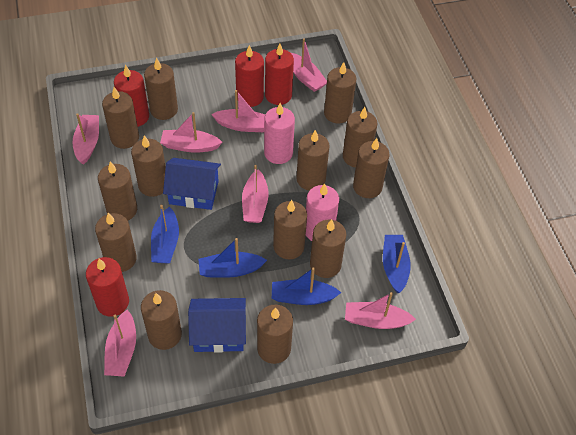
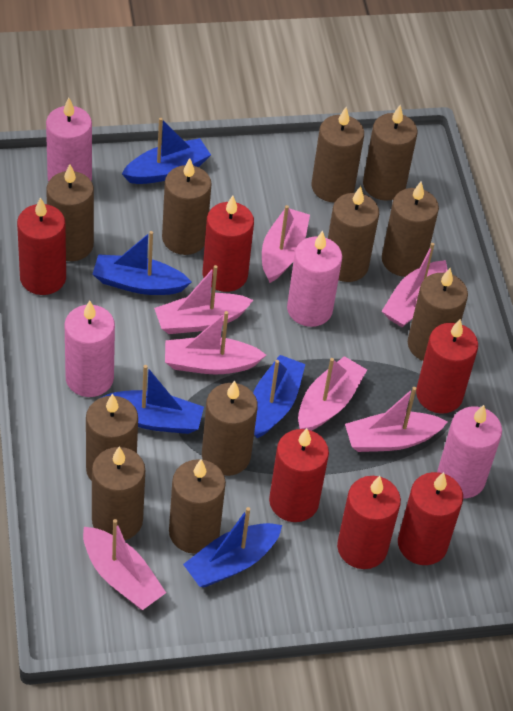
blue boat: 4 -> 5
blue house: 2 -> 0
brown candle: 13 -> 11
pink candle: 2 -> 4
red candle: 4 -> 6

